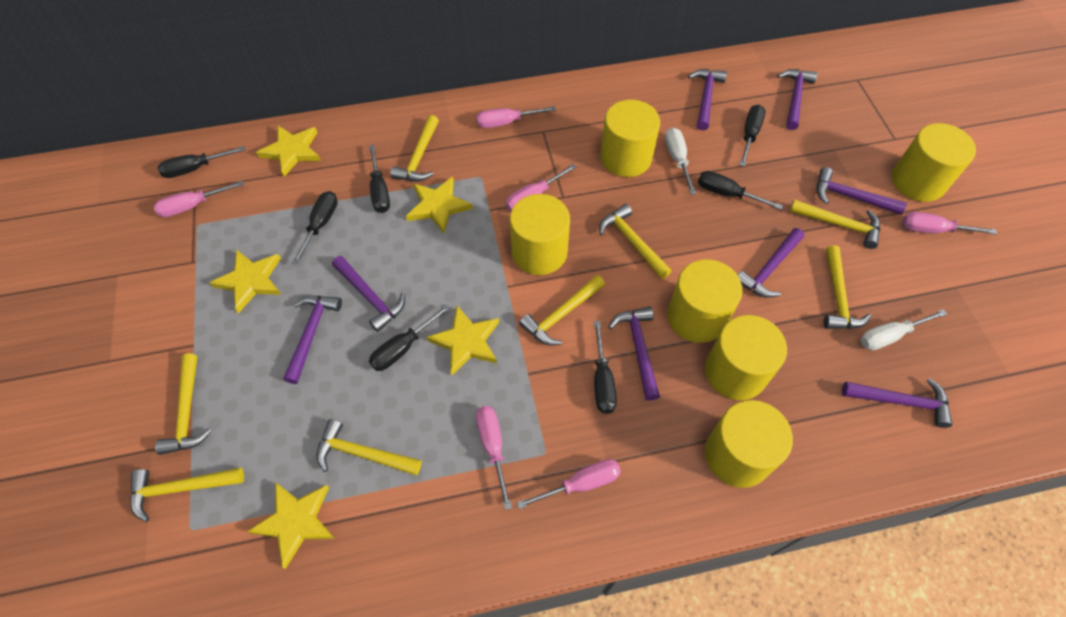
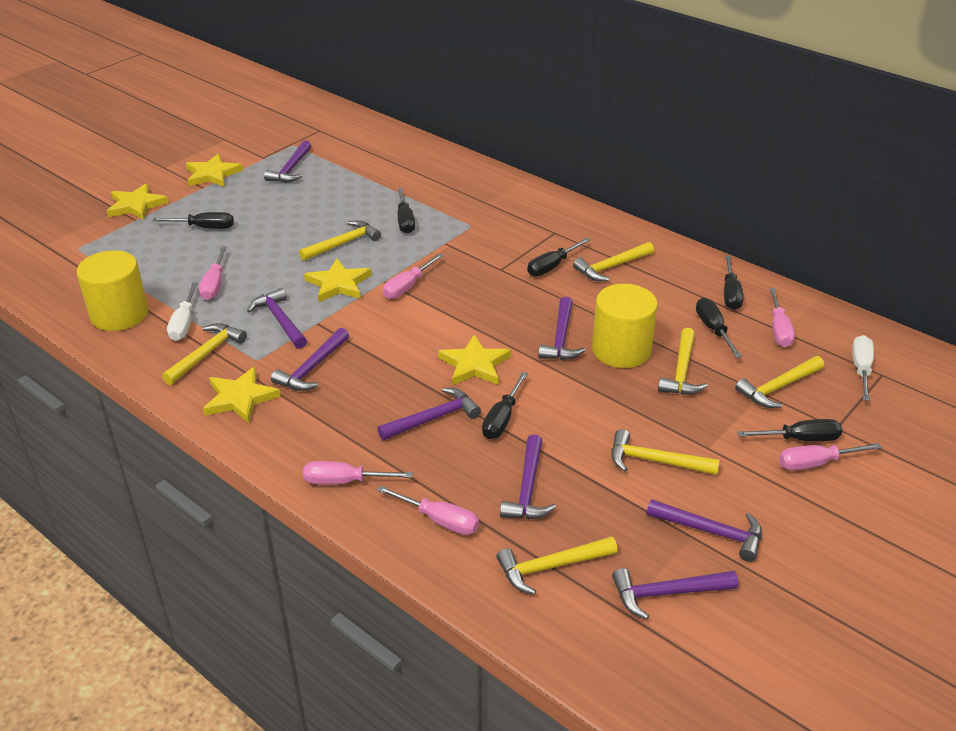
yellow cylinder: 6 -> 2
yellow hammer: 8 -> 7

